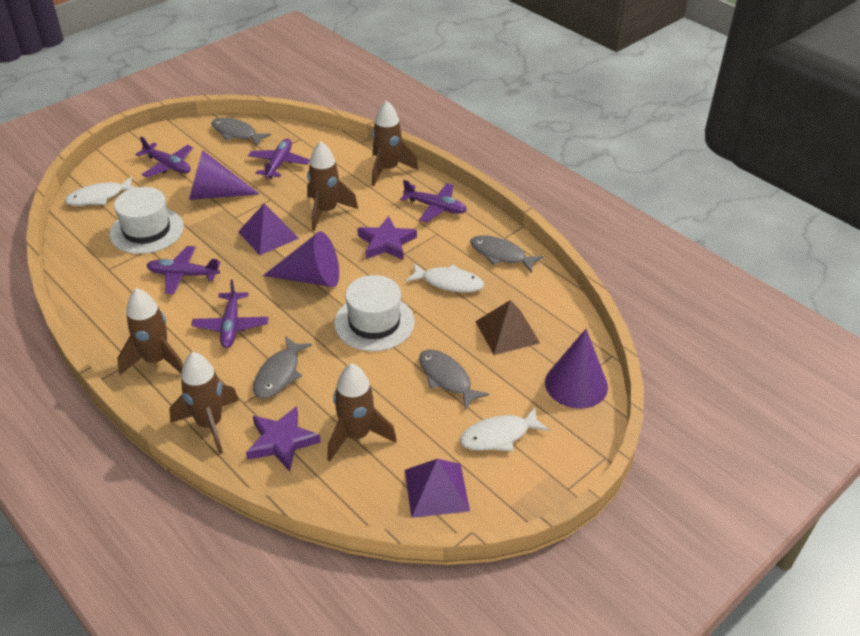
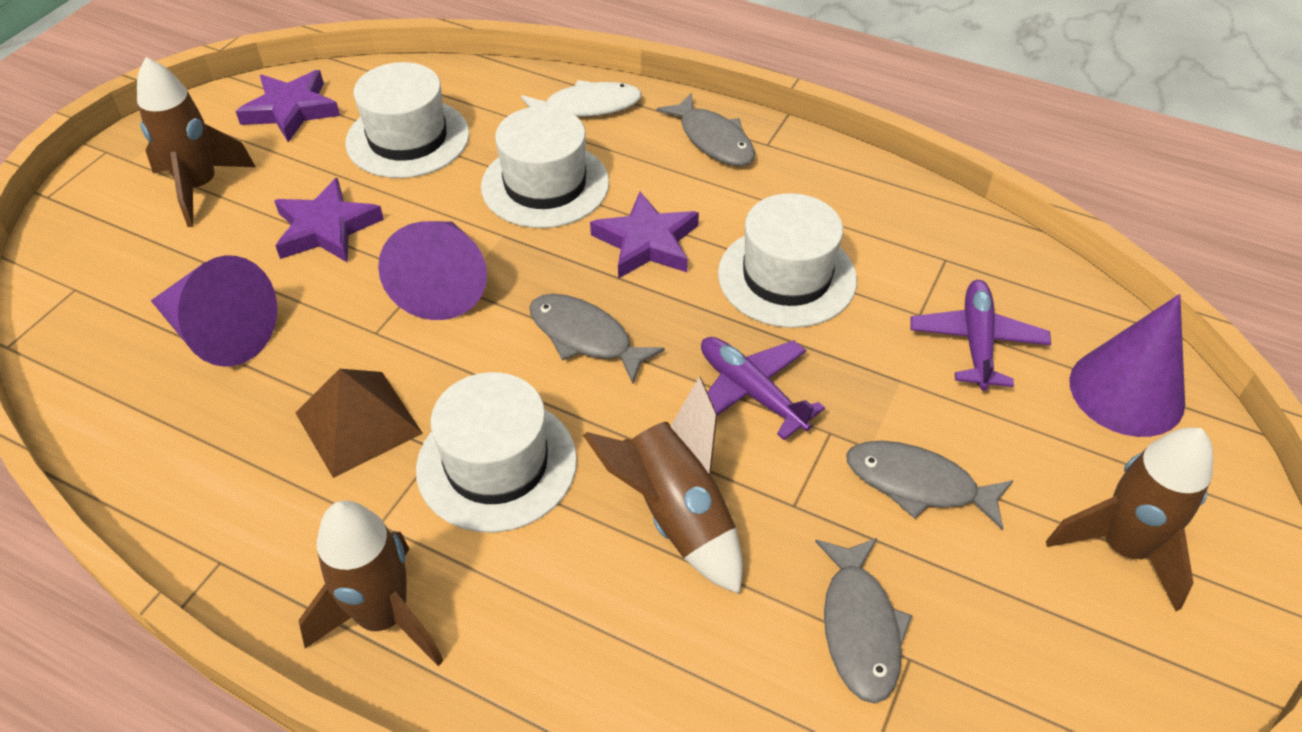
brown rocket: 5 -> 4
purple plane: 5 -> 2
purple pyramid: 2 -> 0
purple star: 2 -> 3
white fish: 3 -> 1
white hat: 2 -> 4

